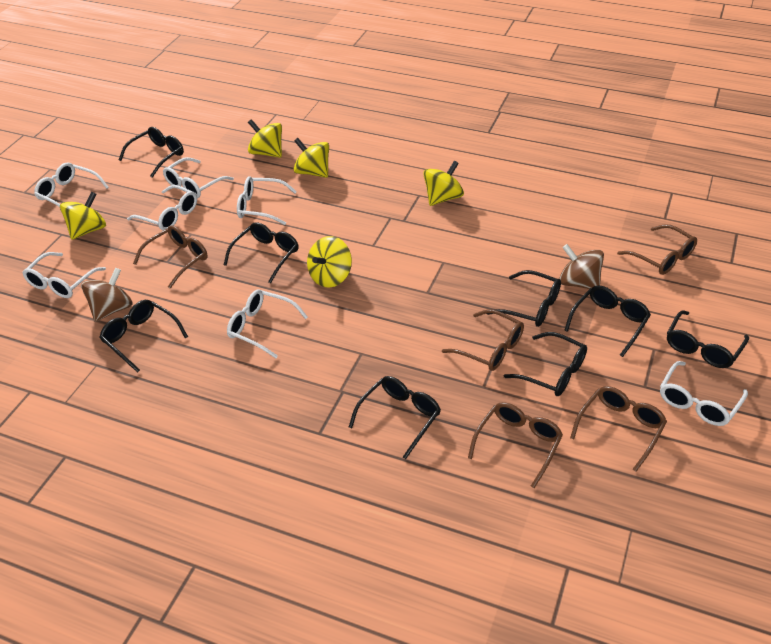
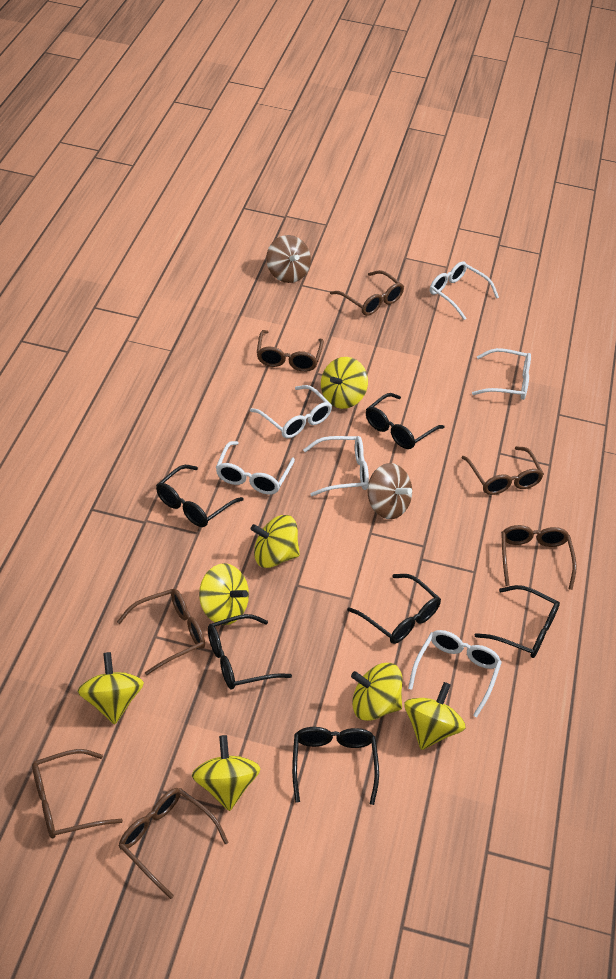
black glasses: 8 -> 6
brown glasses: 5 -> 7
white glasses: 7 -> 6
yellow spinning top: 5 -> 7

